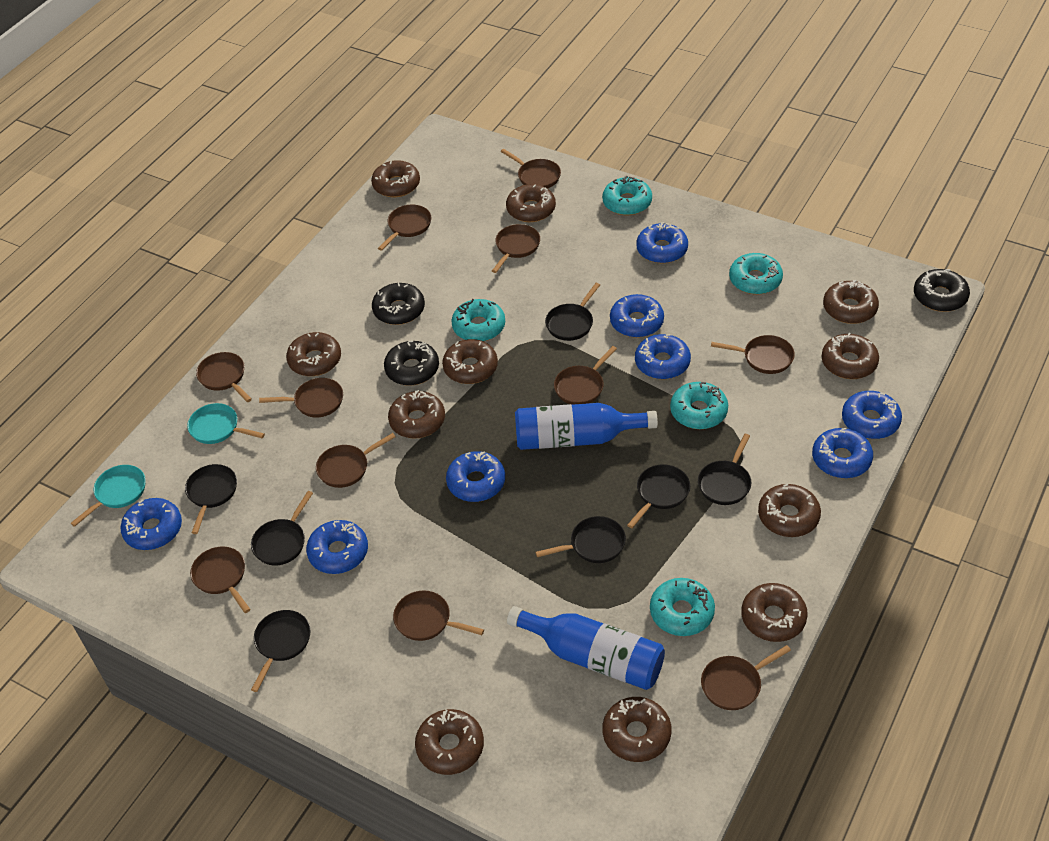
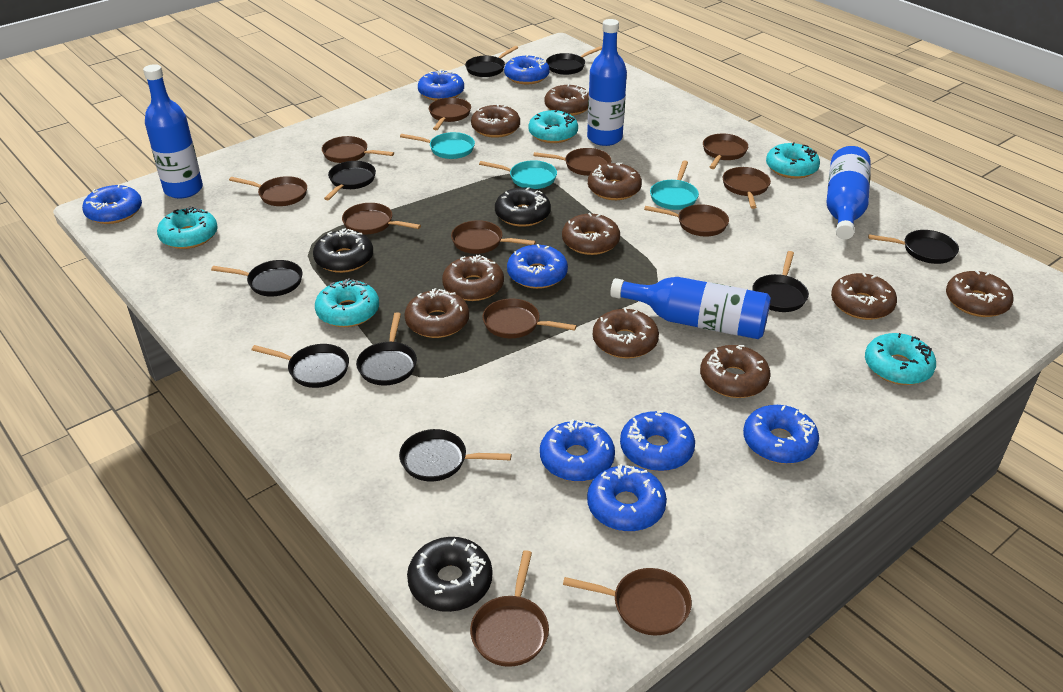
black pan: 7 -> 9
blue bottle: 2 -> 4
brown donut: 11 -> 10
brown pan: 11 -> 12
turquoise pan: 2 -> 3

